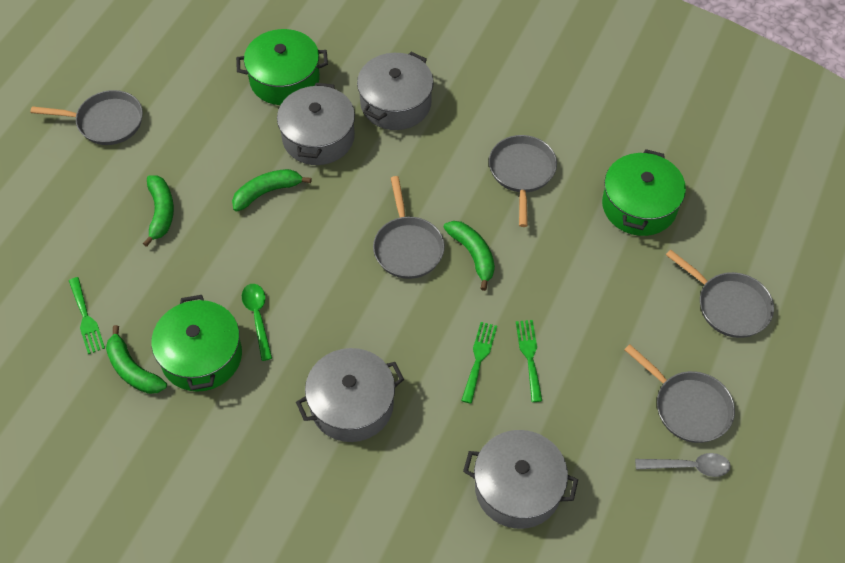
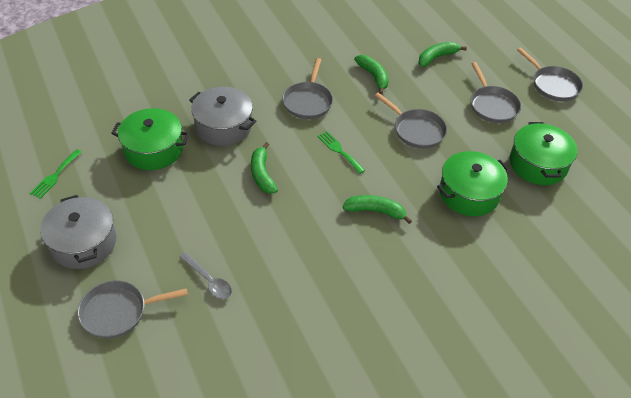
green fork: 3 -> 2
green spoon: 1 -> 0
grey pot: 4 -> 2

